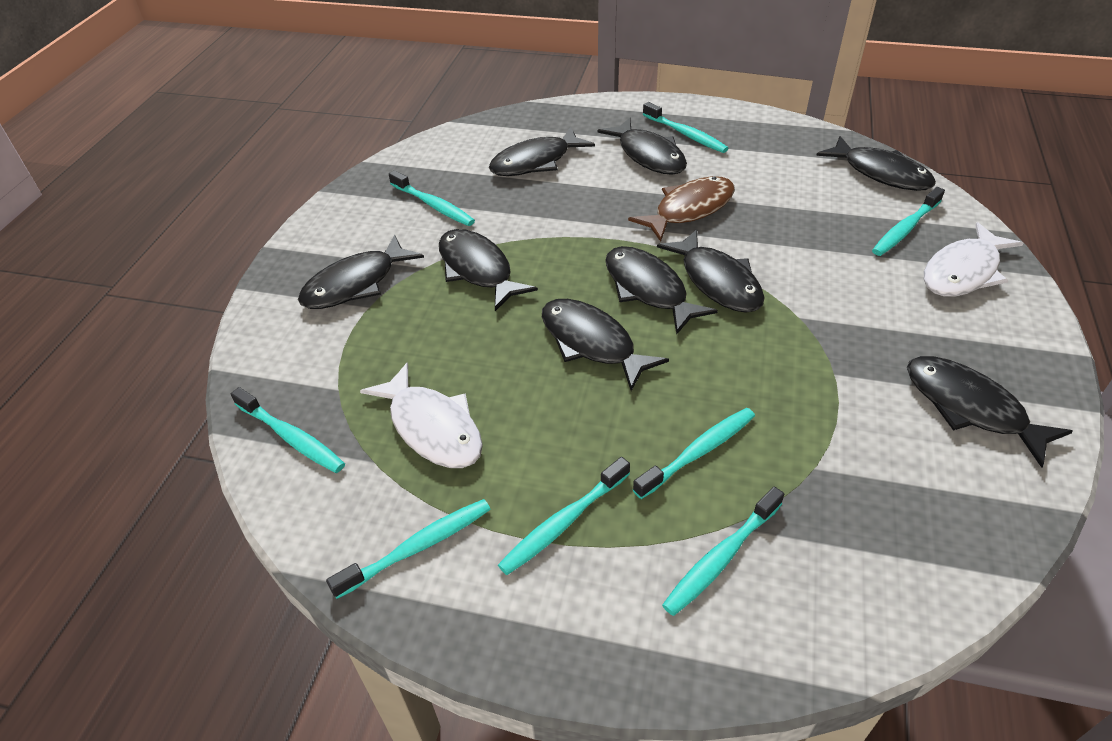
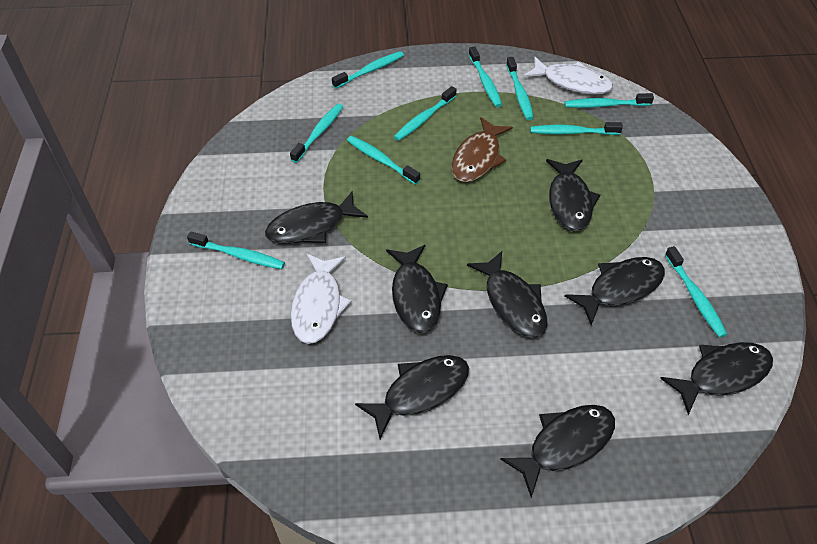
black fish: 9 -> 8
turquoise toothbrush: 8 -> 10

